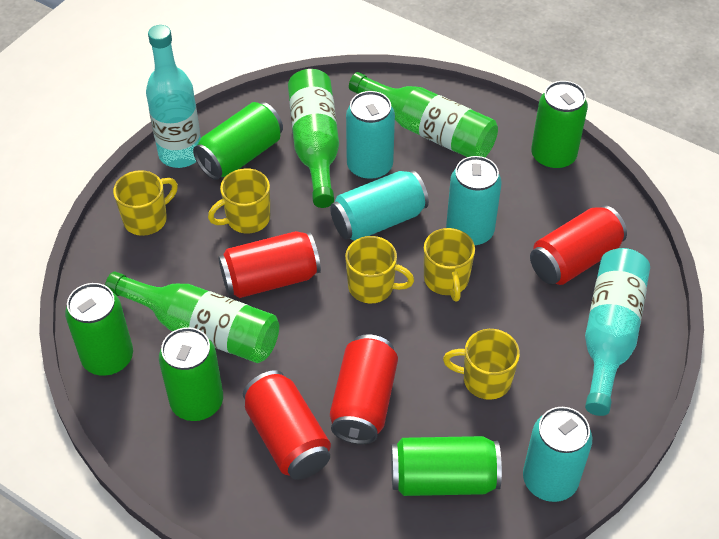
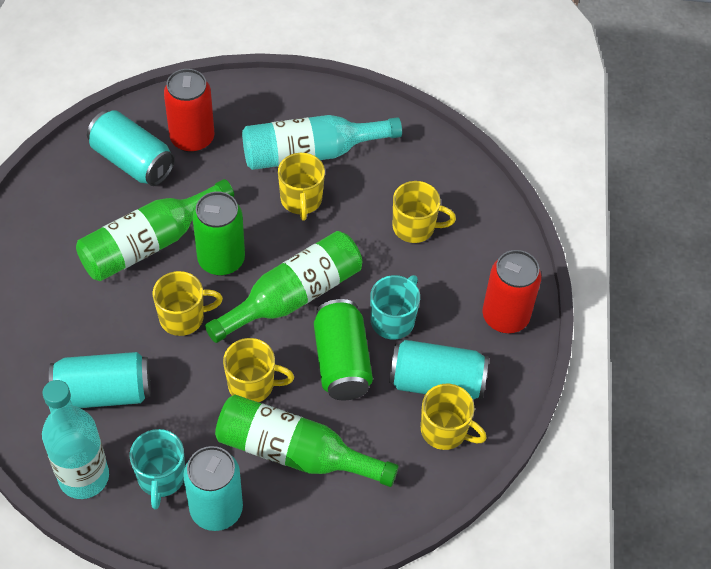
green can: 5 -> 2
red can: 4 -> 2
turquoise mug: 0 -> 2

